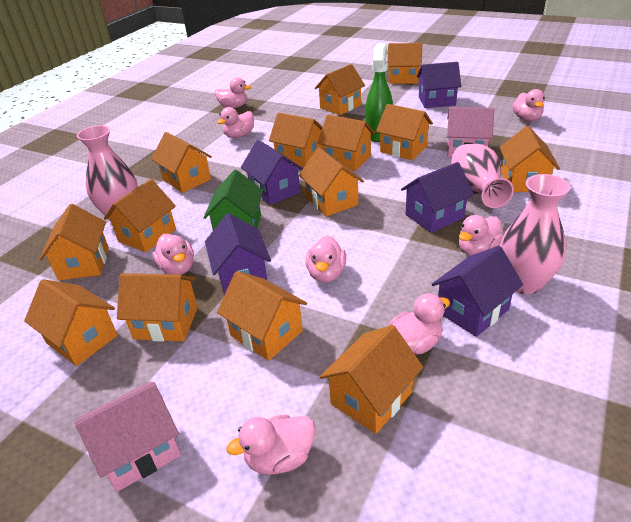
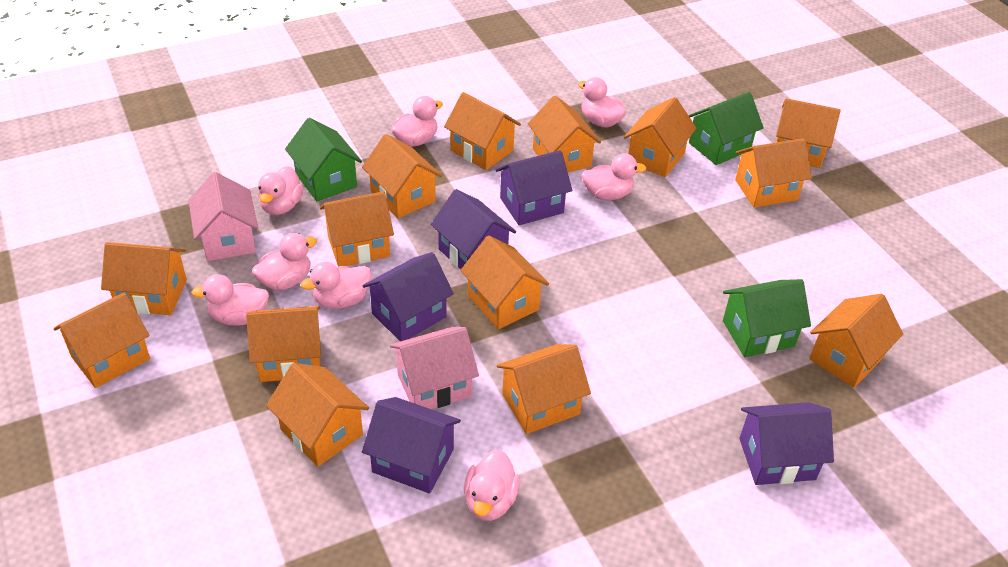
green house: 1 -> 3
green spray bottle: 1 -> 0
pink vase: 3 -> 0

